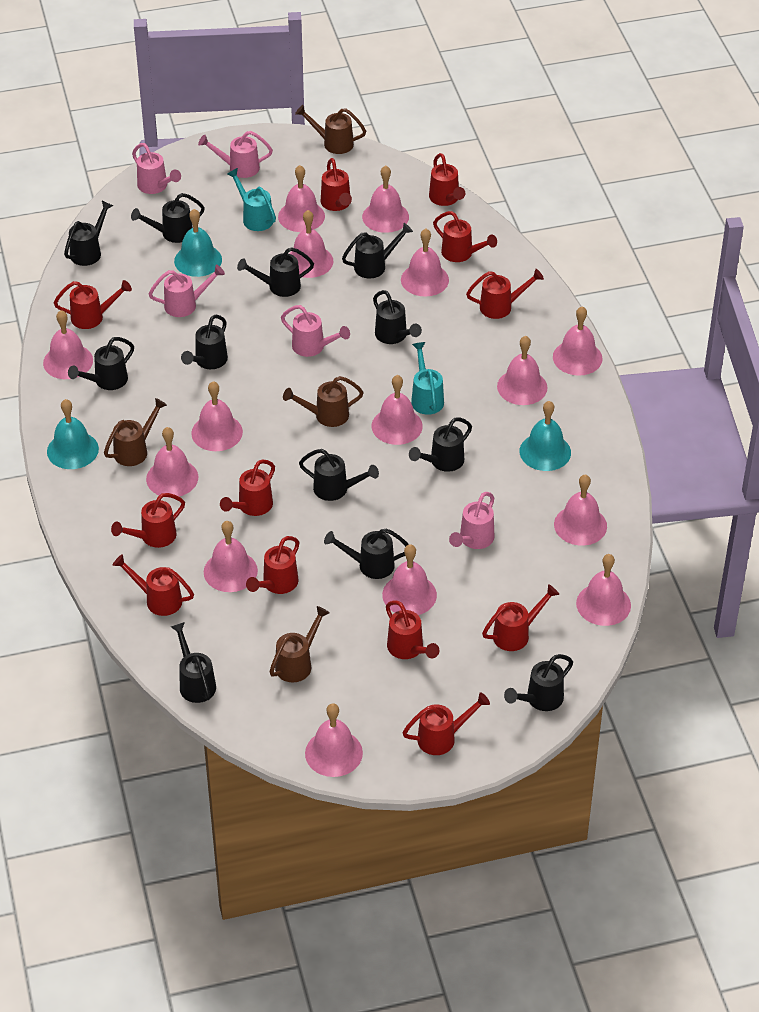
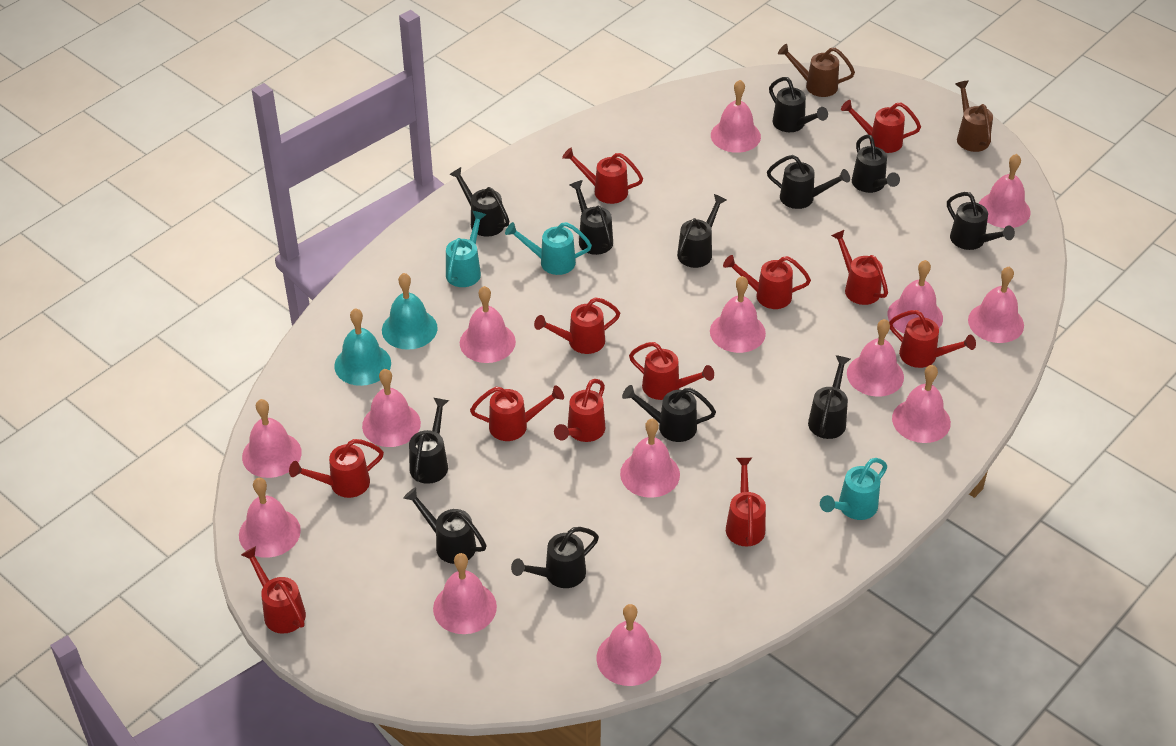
brown watering can: 4 -> 2
pink bell: 15 -> 14
pink watering can: 5 -> 0
turquoise bell: 3 -> 2
turquoise watering can: 2 -> 3

